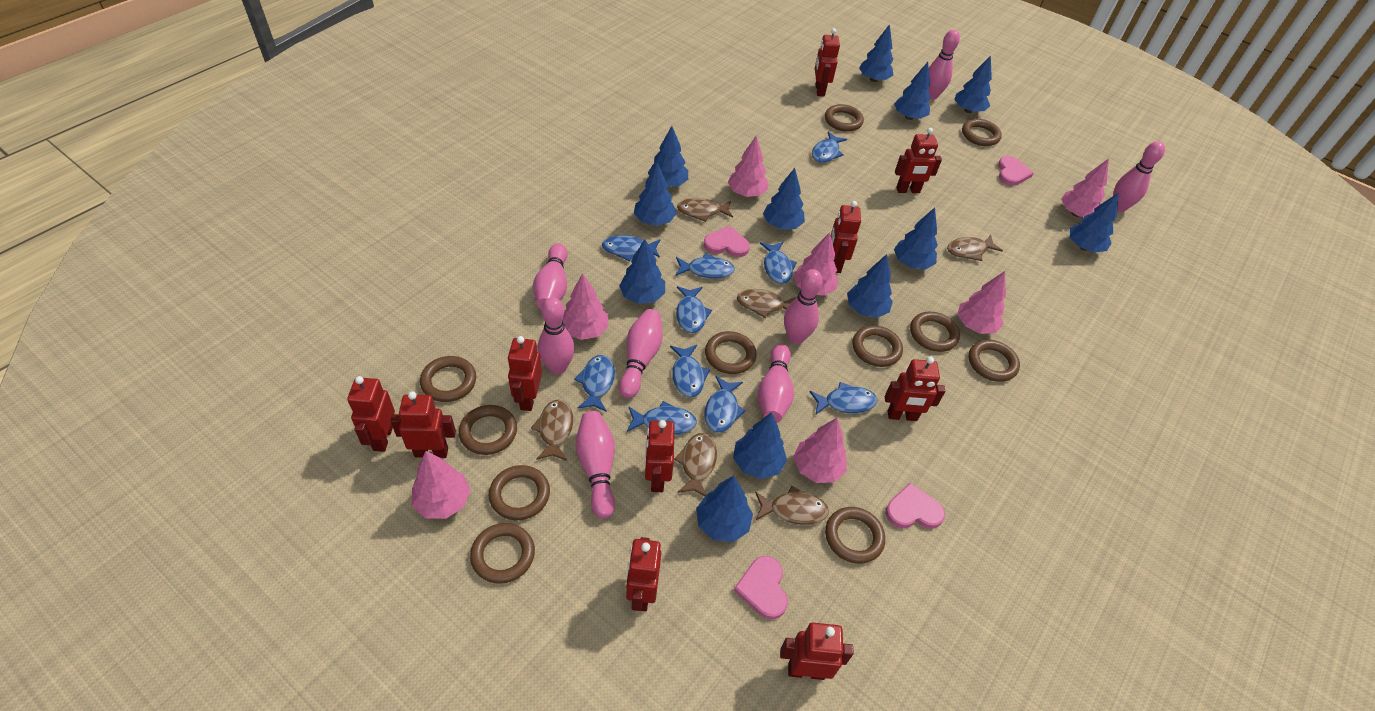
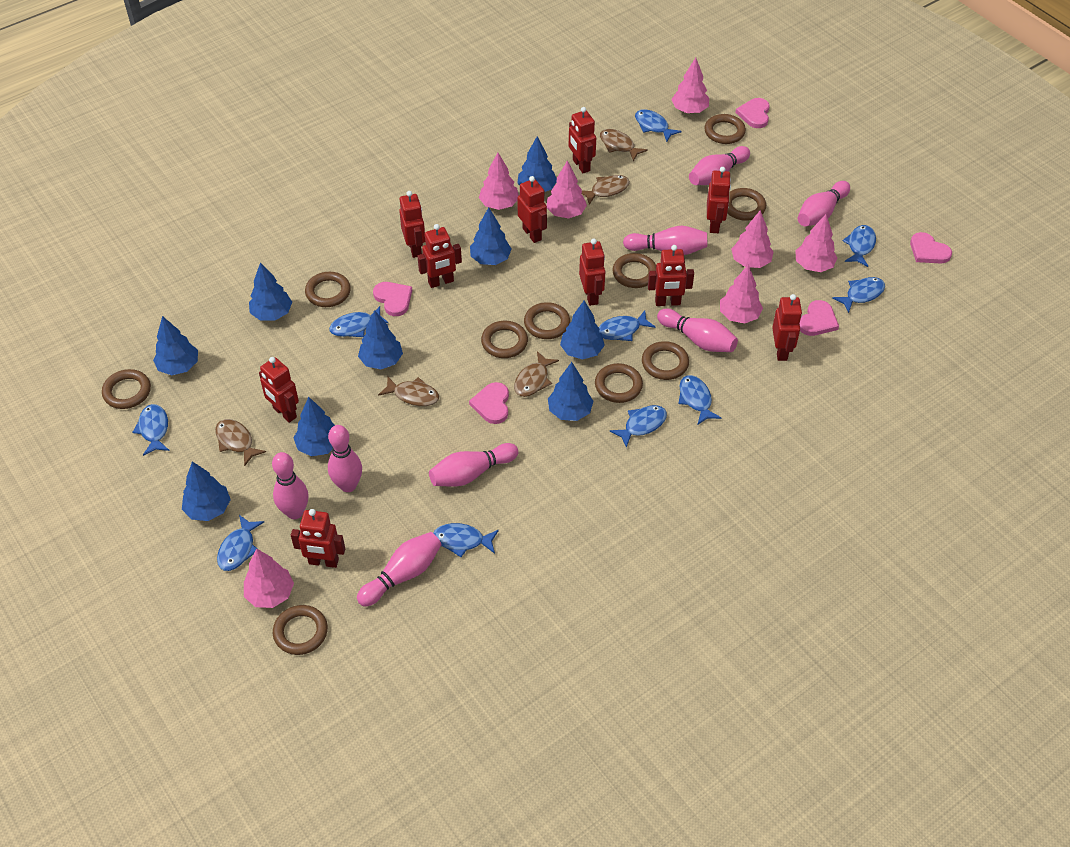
blue tree: 12 -> 9
brown fish: 6 -> 5
brown ring: 11 -> 10
pink heart: 4 -> 5

